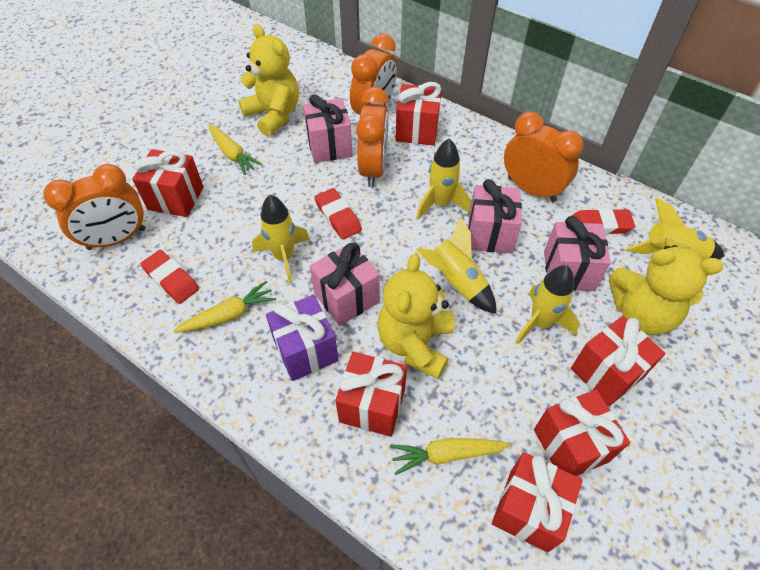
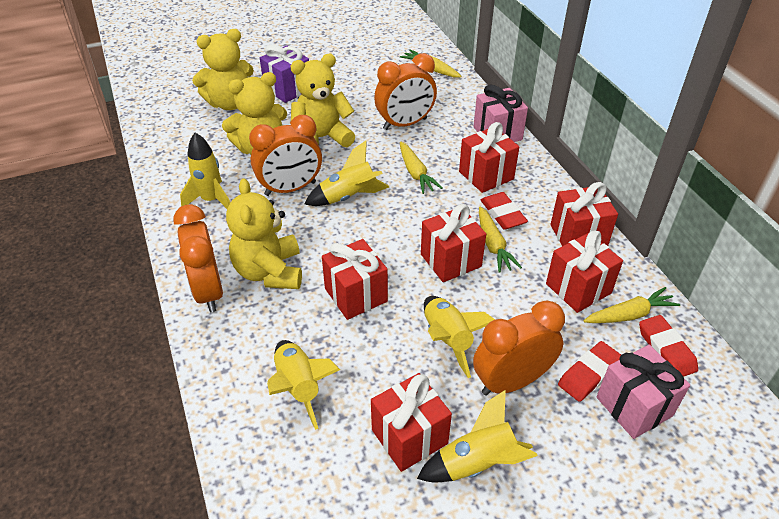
pink gift: 4 -> 2
yellow carrot: 3 -> 4
yellow teddy bear: 3 -> 4

